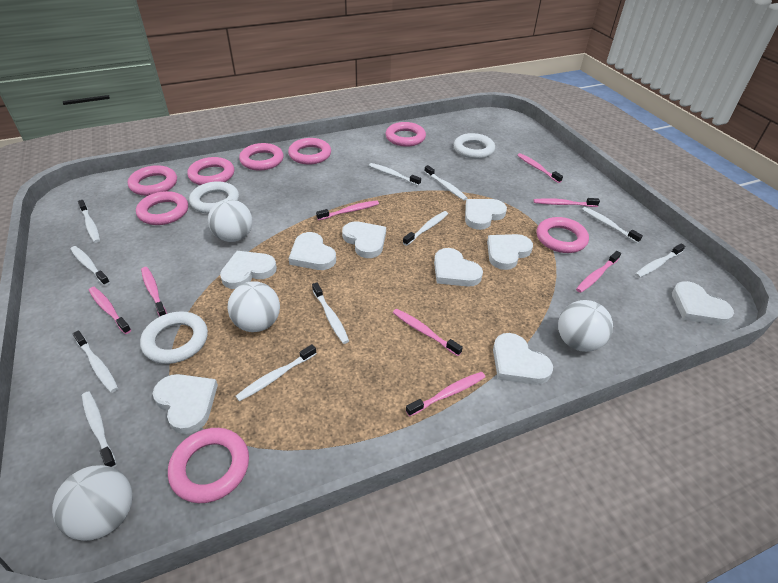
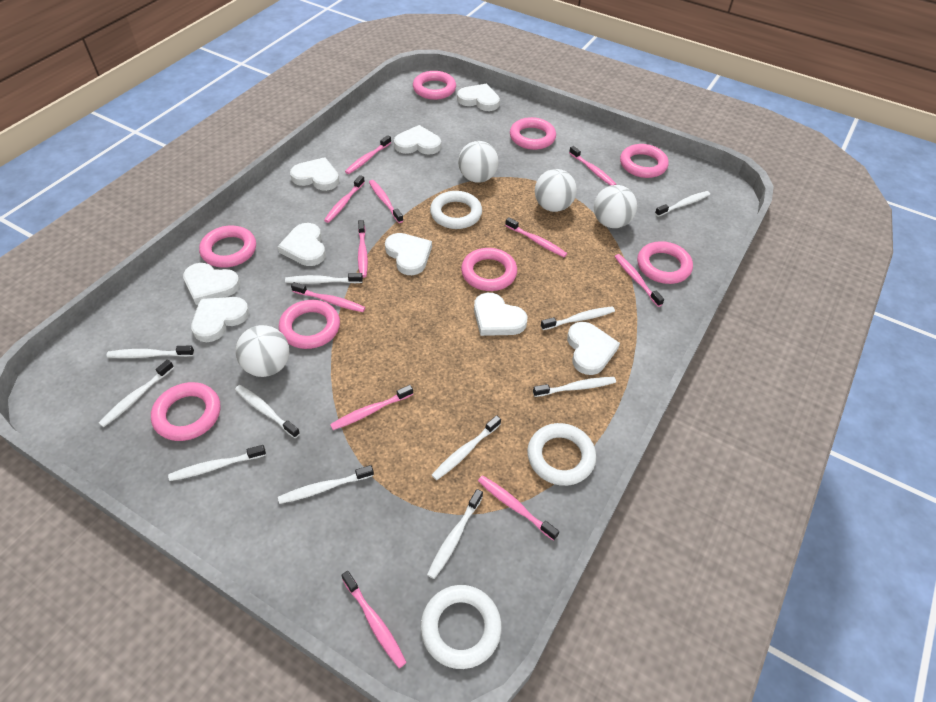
pink toothbrush: 8 -> 11

